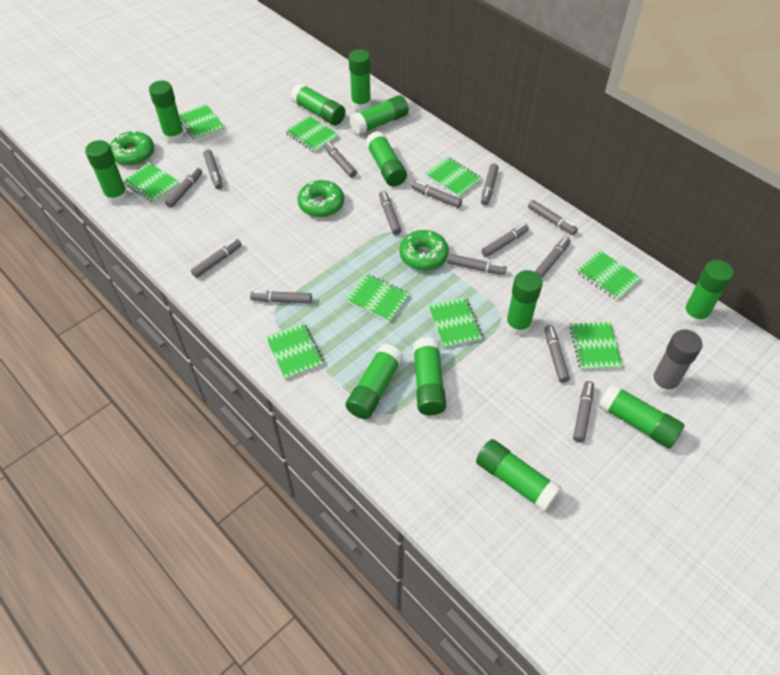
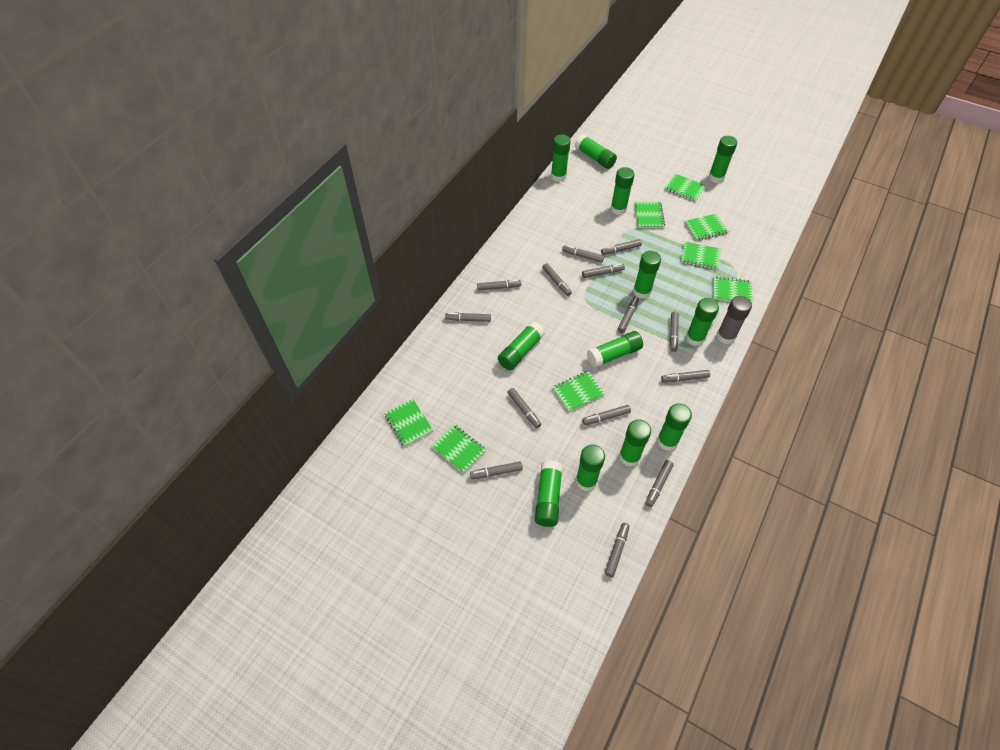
green donut: 3 -> 0
green notebook: 9 -> 8

